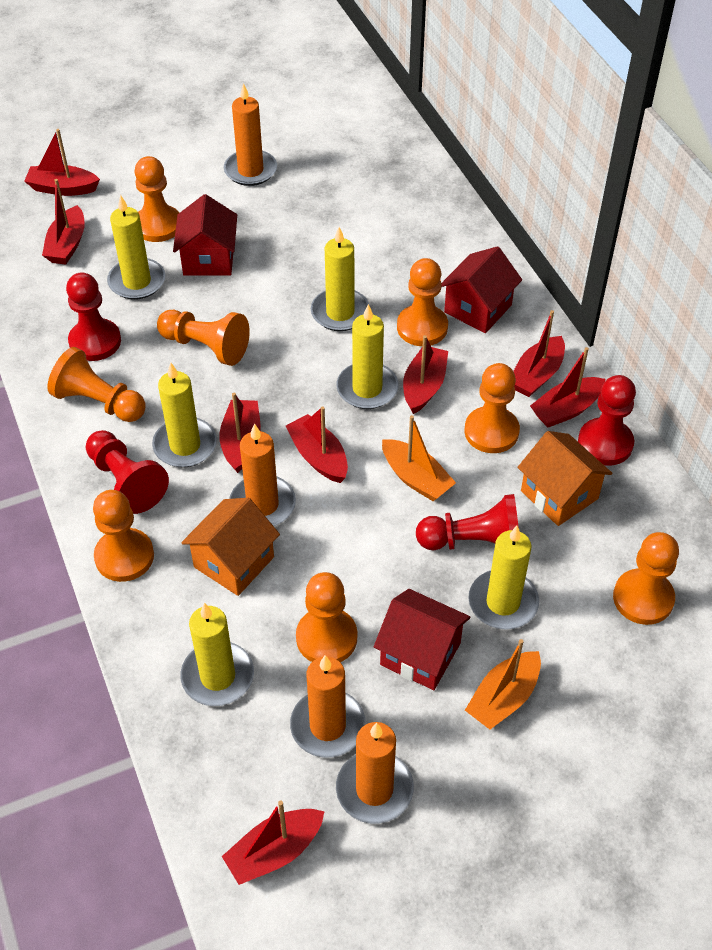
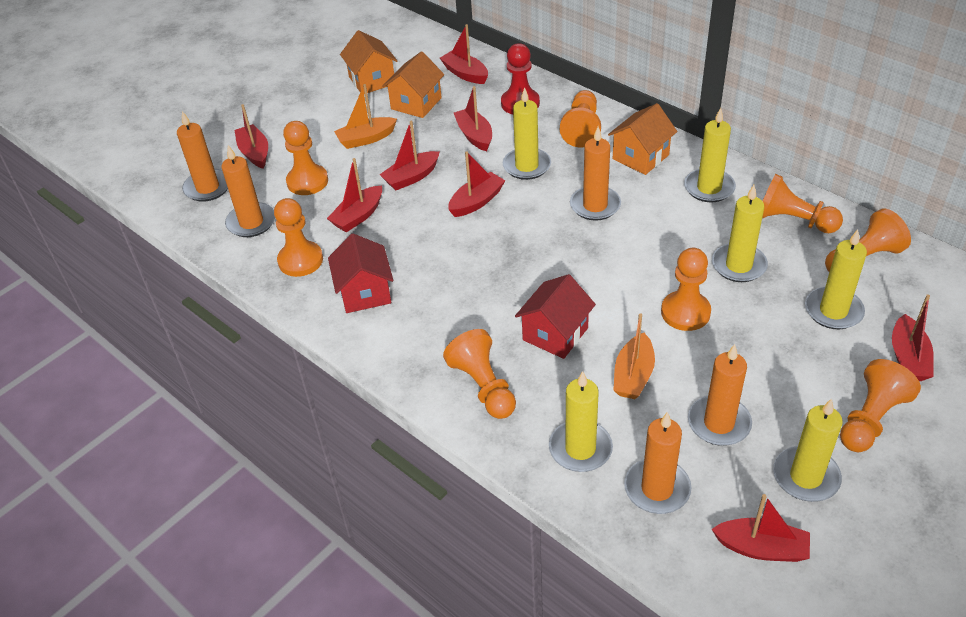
orange candle: 4 -> 5
orange house: 2 -> 3
red house: 3 -> 2
red pawn: 4 -> 1

